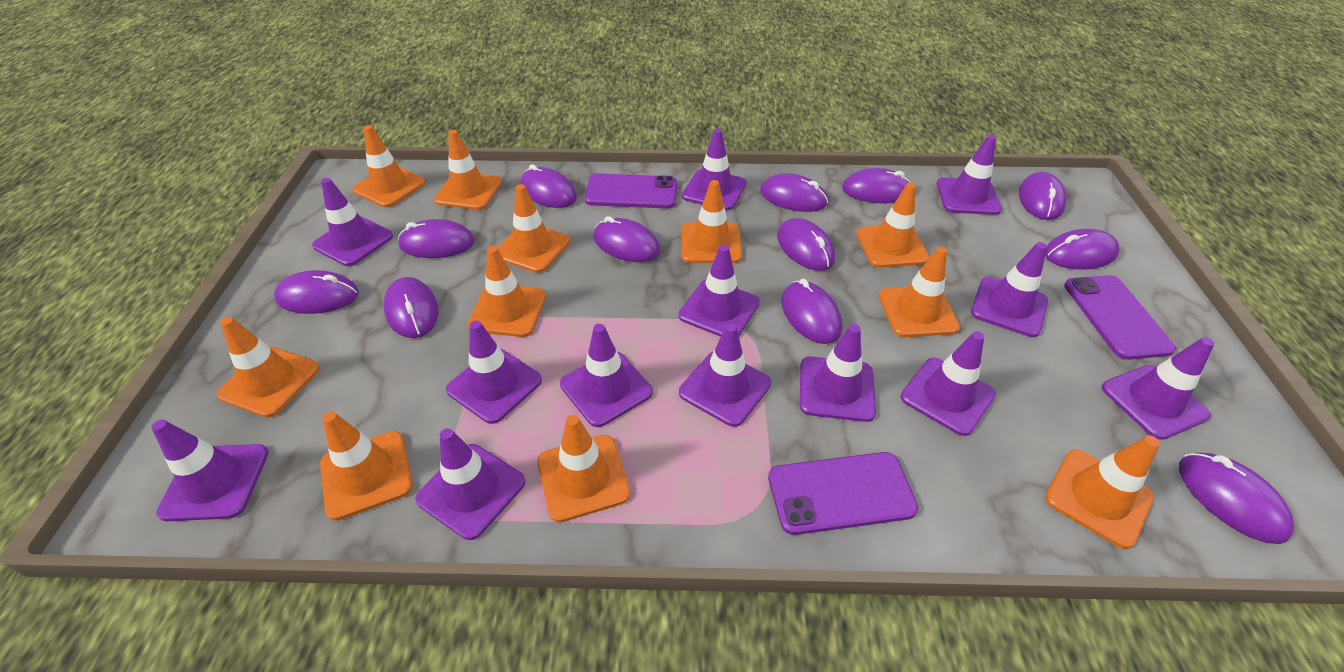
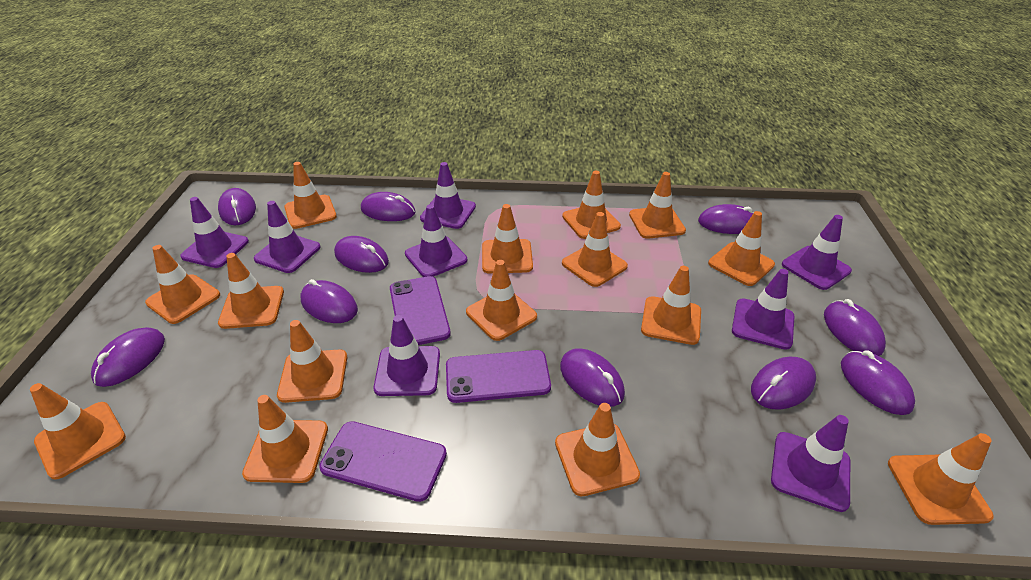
orange traffic cone: 11 -> 15
purple mouse: 12 -> 10
purple traffic cone: 13 -> 8

